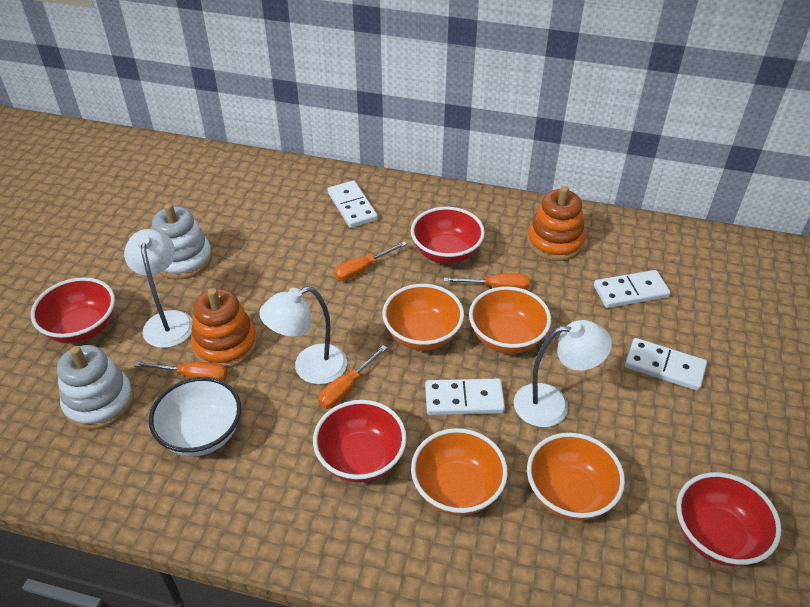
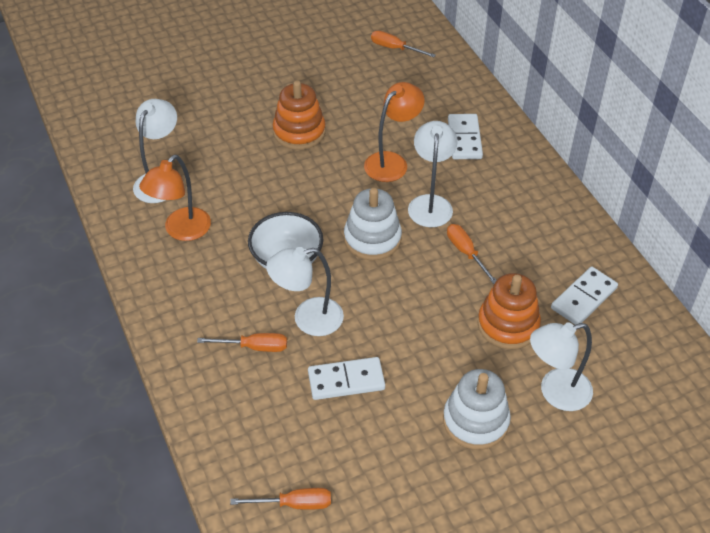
orange bowl: 4 -> 0
orange lamp: 0 -> 2
red bowl: 4 -> 0
white domino: 4 -> 3
white lamp: 3 -> 4

